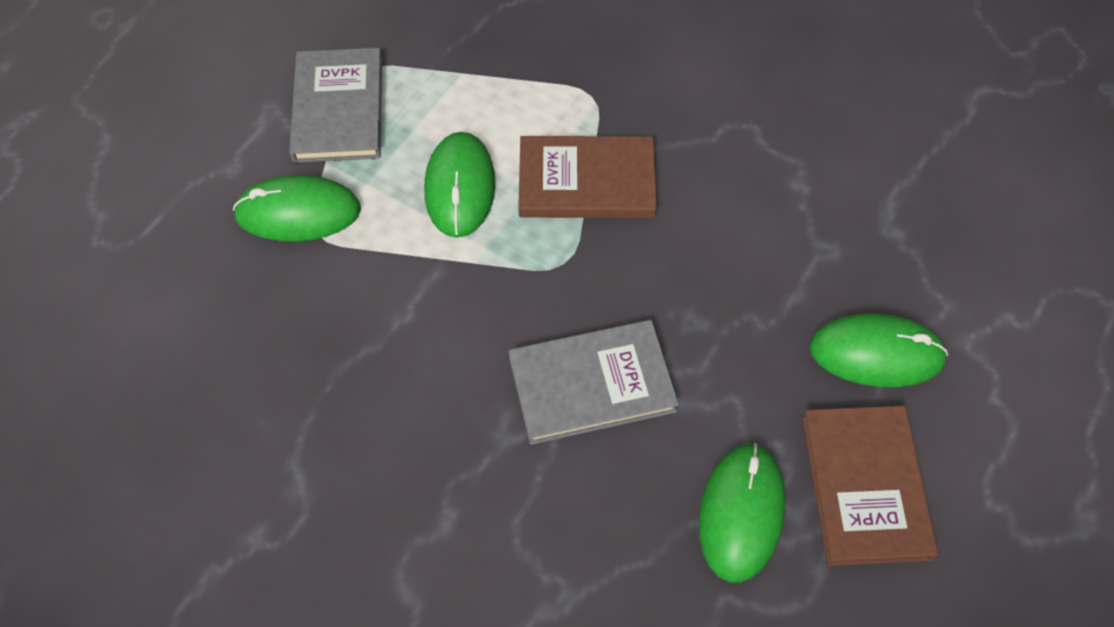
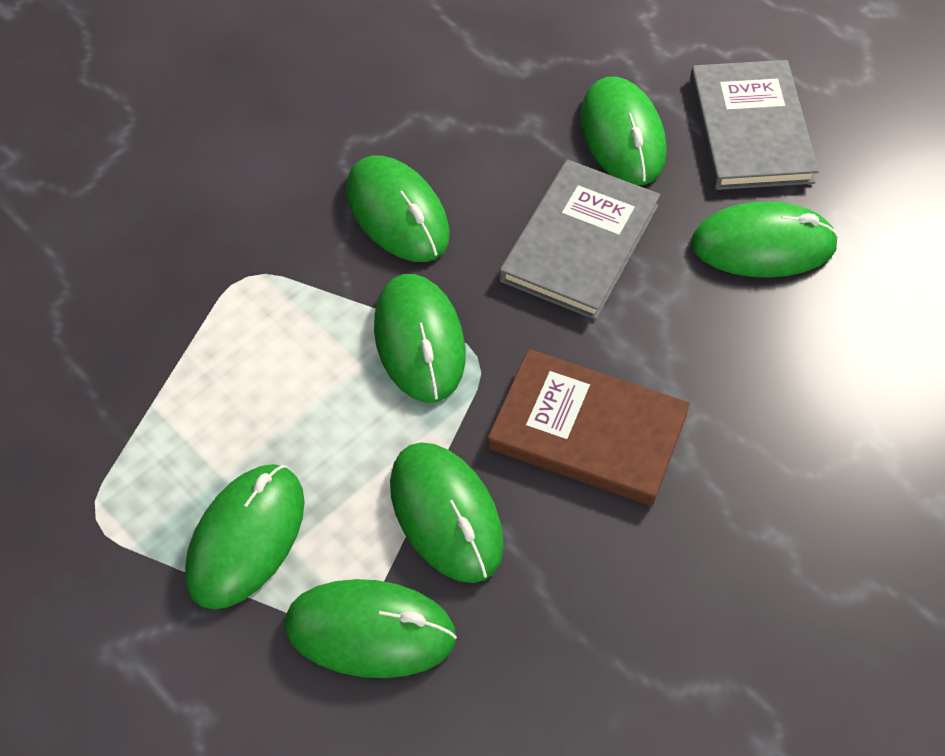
brown book: 2 -> 1
green mouse: 4 -> 7

